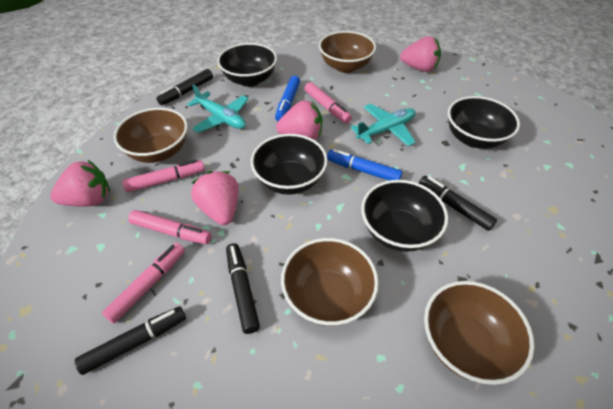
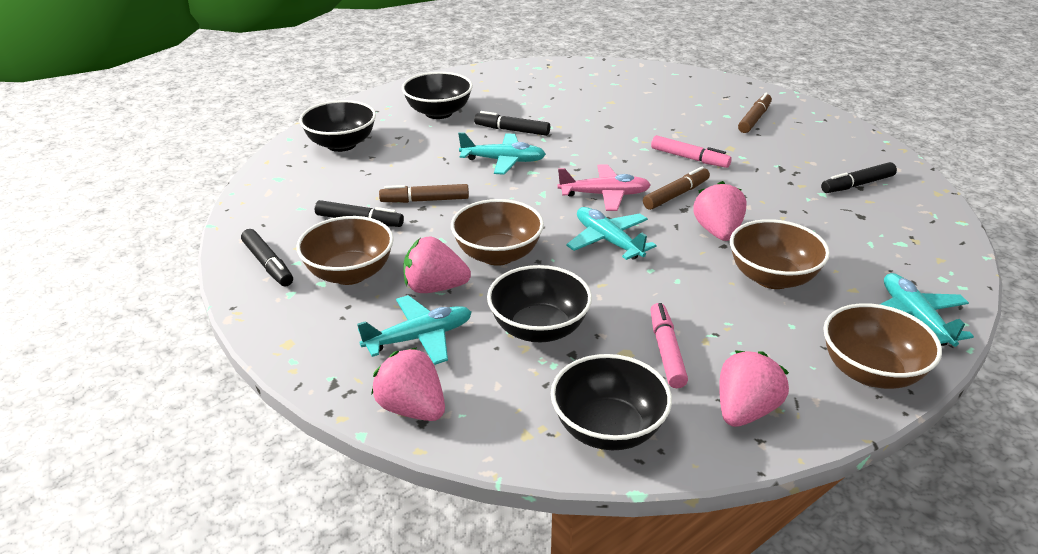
blue marker: 2 -> 0
brown marker: 0 -> 3
pink marker: 4 -> 2
pink plane: 0 -> 1
turquoise plane: 2 -> 4

